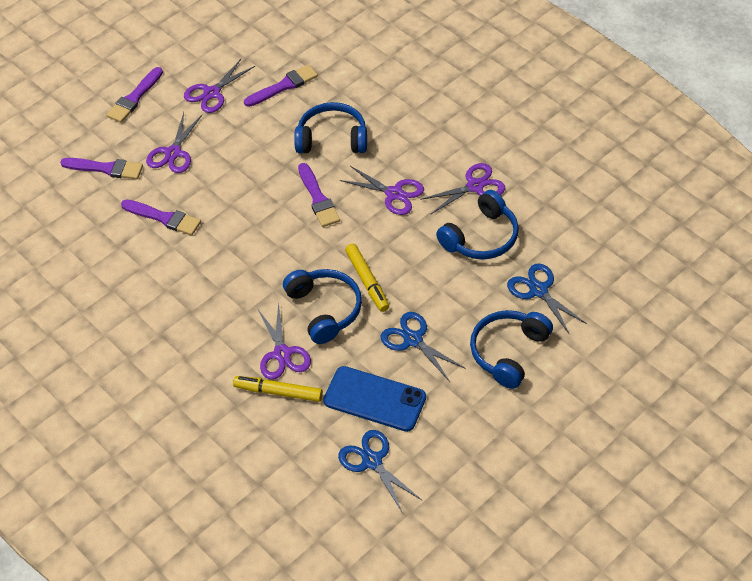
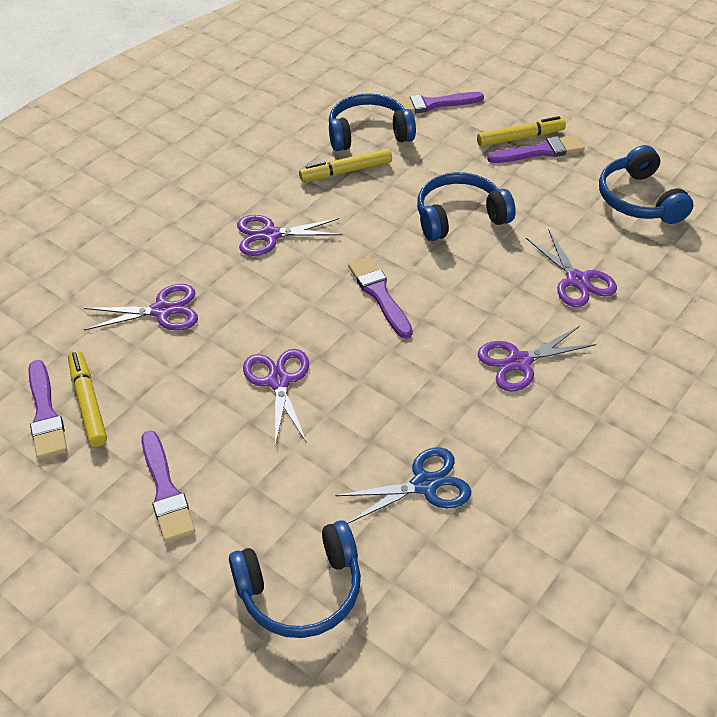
blue phone: 1 -> 0
blue scissors: 3 -> 1
yellow marker: 2 -> 3

